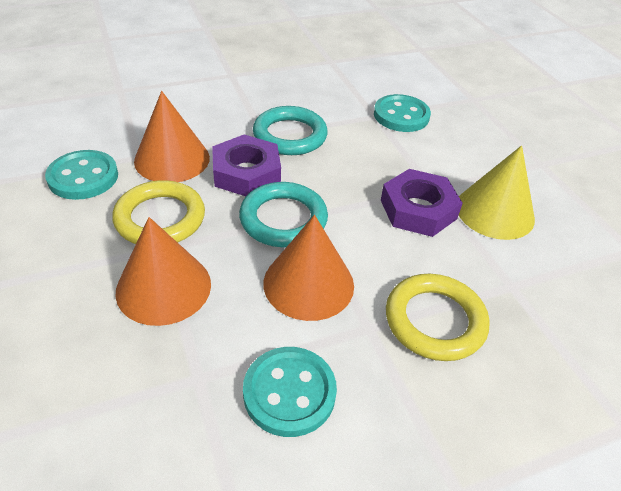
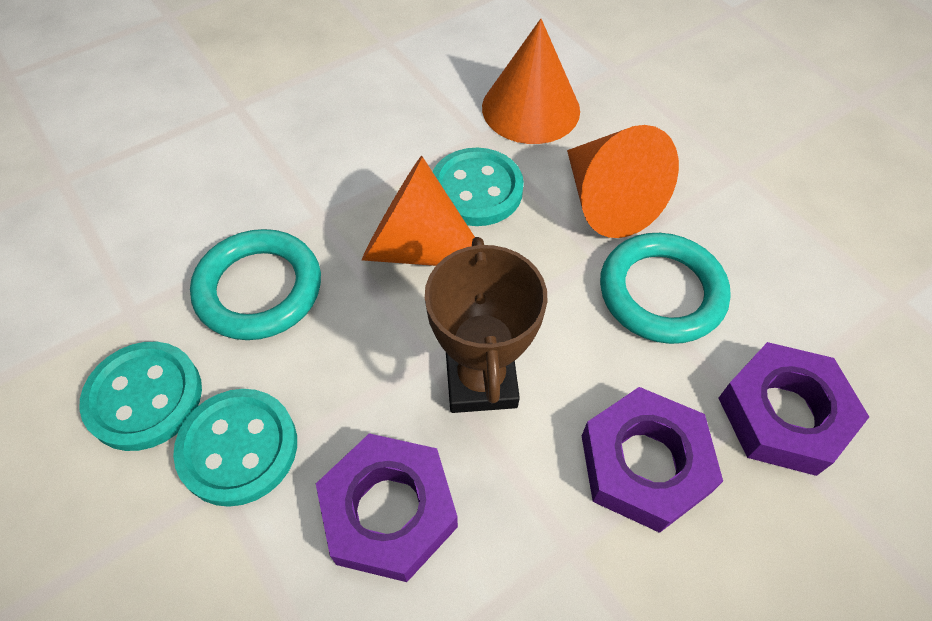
brown trophy: 0 -> 1
purple nut: 2 -> 3
yellow cone: 1 -> 0
yellow ring: 2 -> 0

